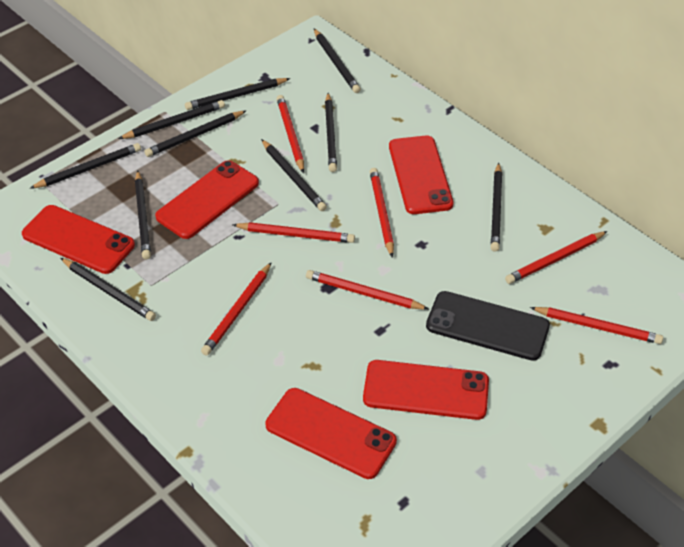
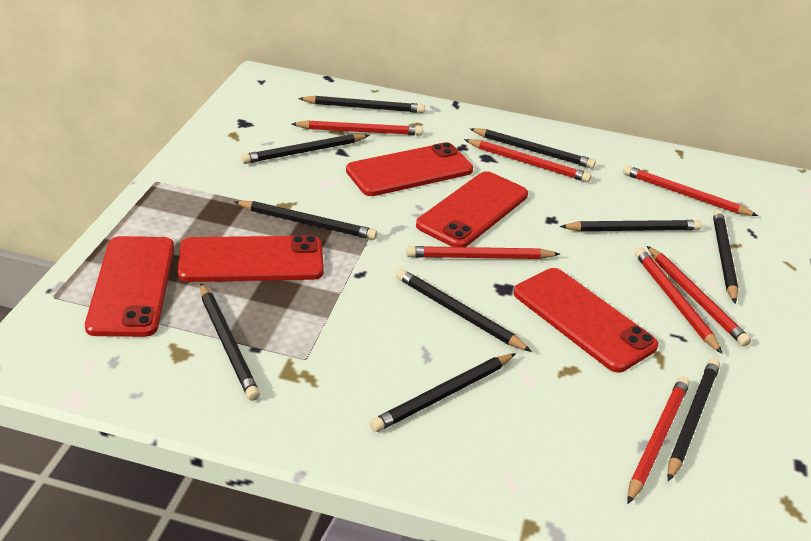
black phone: 1 -> 0

